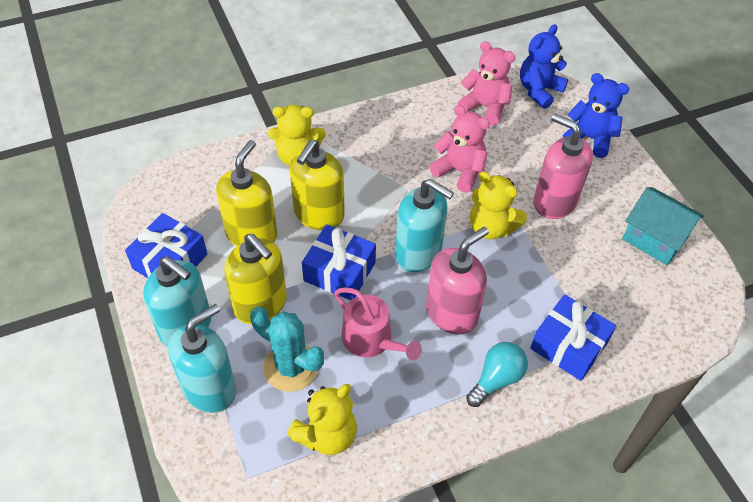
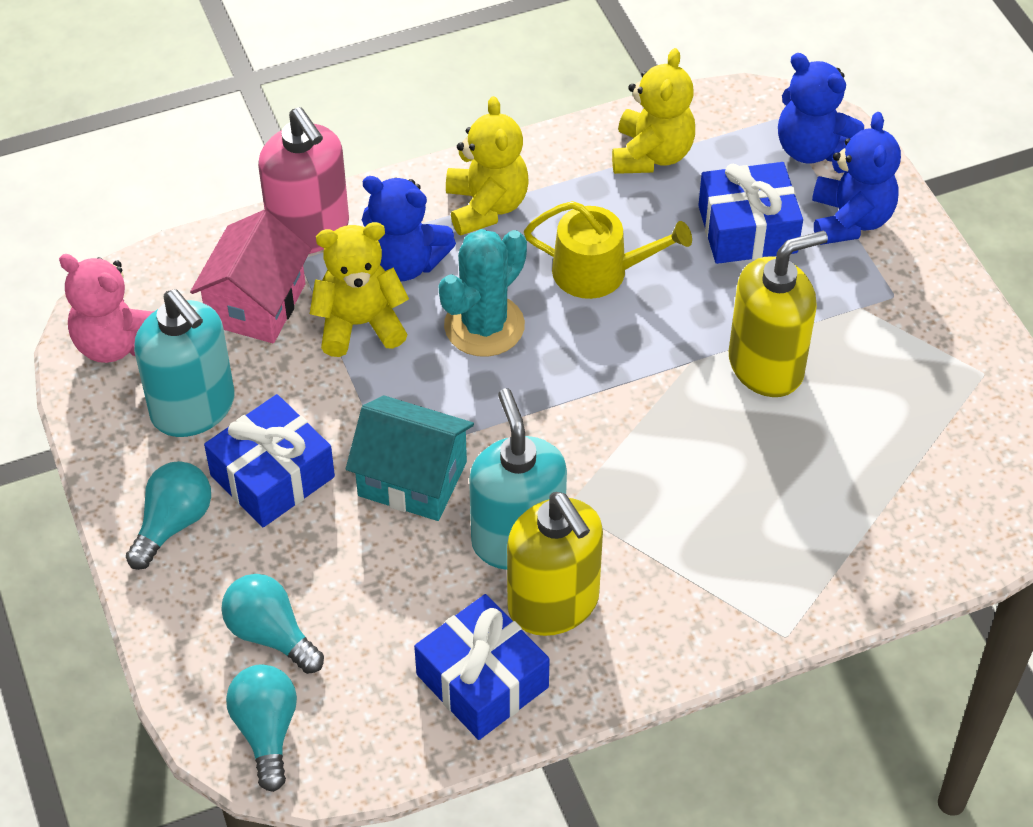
blue teddy bear: 2 -> 3
pink house: 0 -> 1
pink soap dispenser: 2 -> 1
pink teddy bear: 2 -> 1
pink watering can: 1 -> 0
turquoise light bulb: 1 -> 3
turquoise soap dispenser: 3 -> 2
yellow soap dispenser: 3 -> 2
yellow watering can: 0 -> 1

